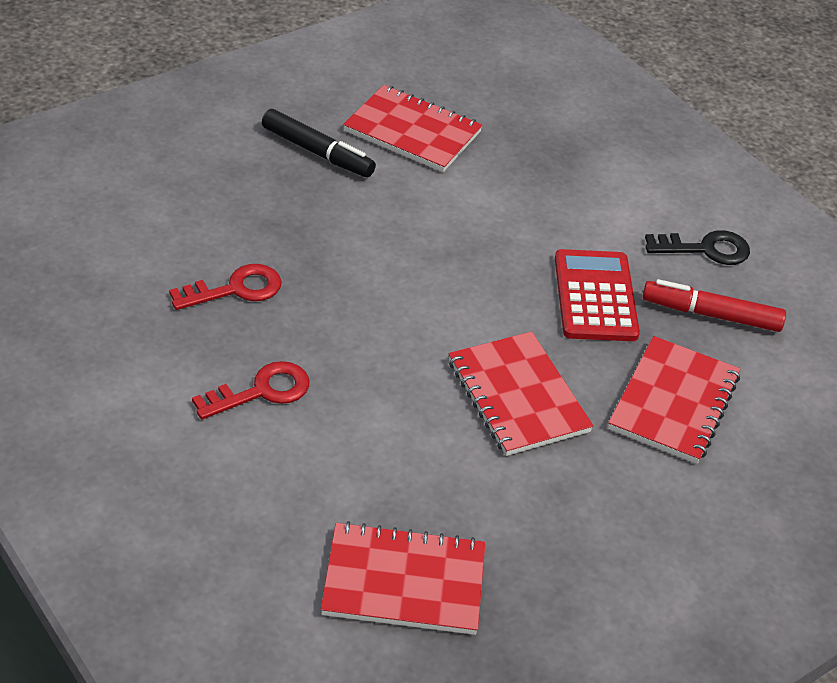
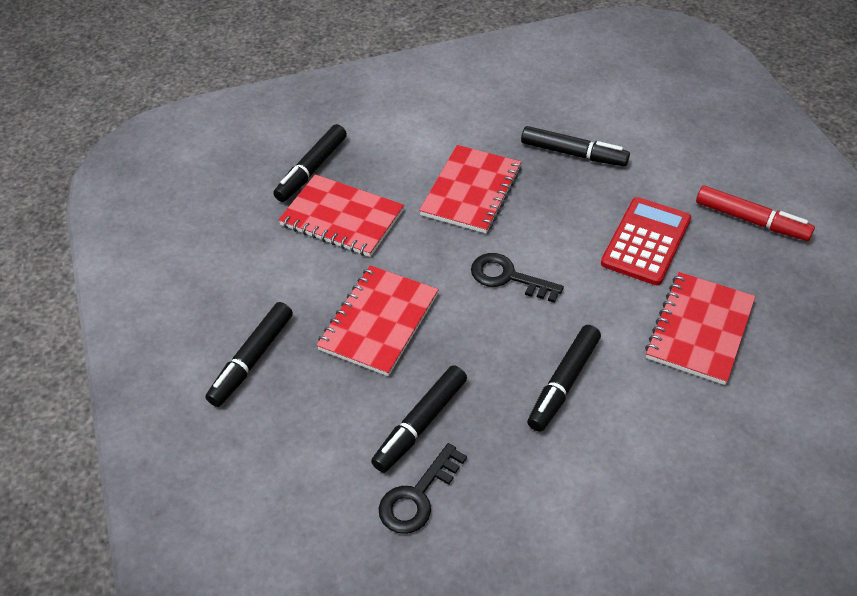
black key: 1 -> 2
black marker: 1 -> 5
red key: 2 -> 0

